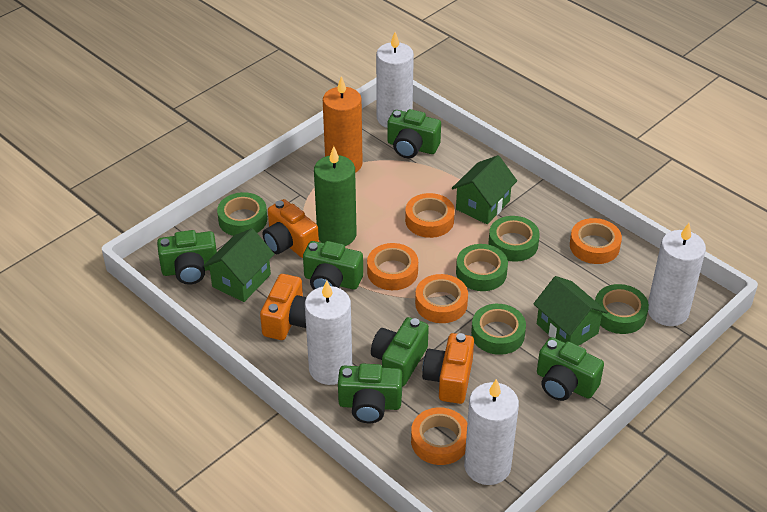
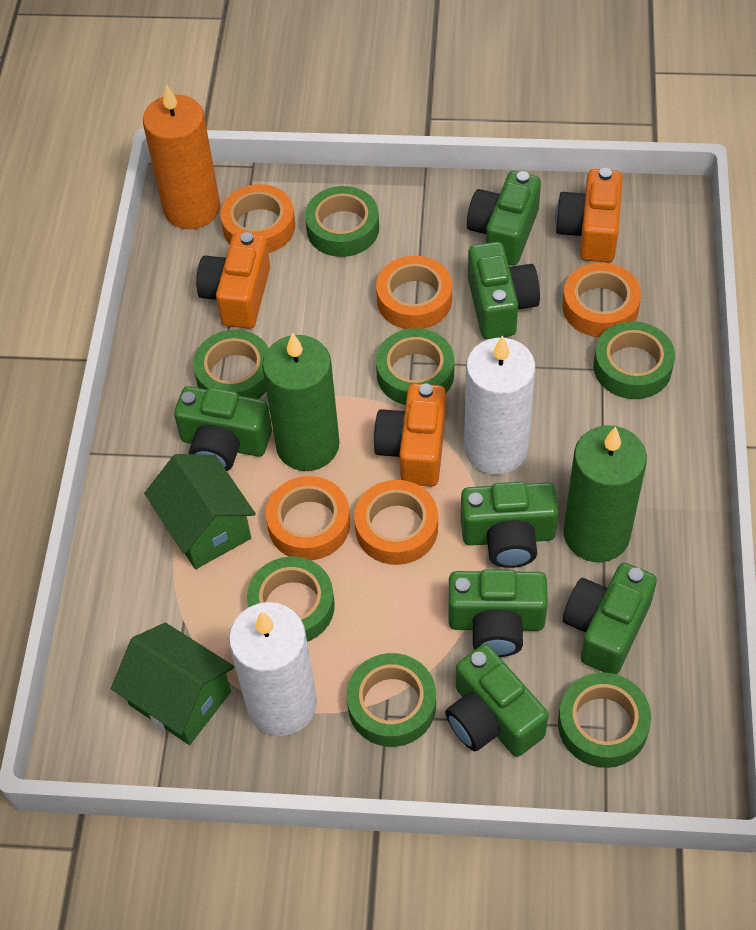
green camera: 6 -> 7
green candle: 1 -> 2
green house: 3 -> 2
green tape: 5 -> 7
white candle: 4 -> 2

